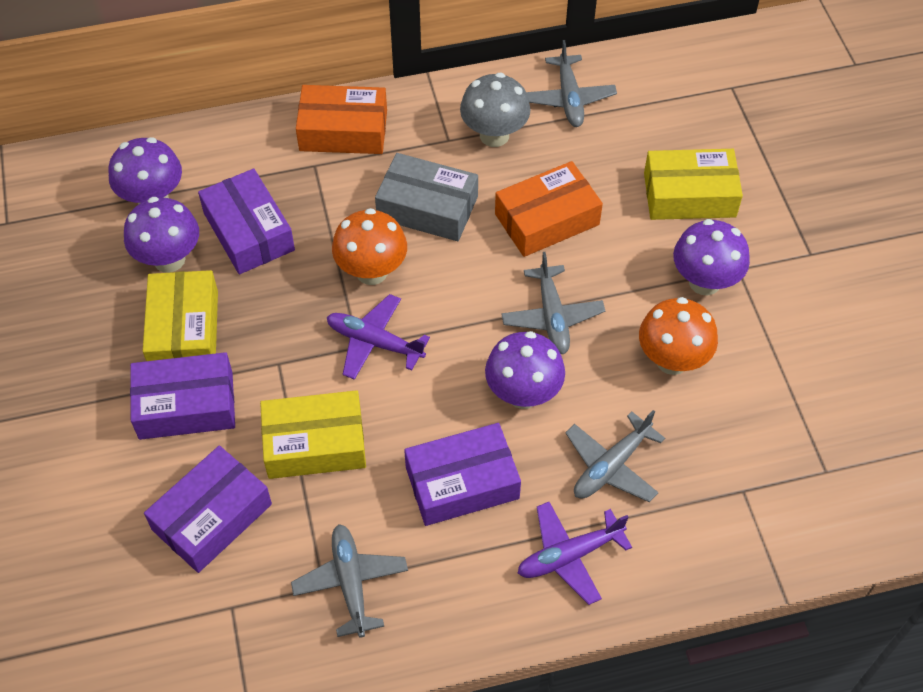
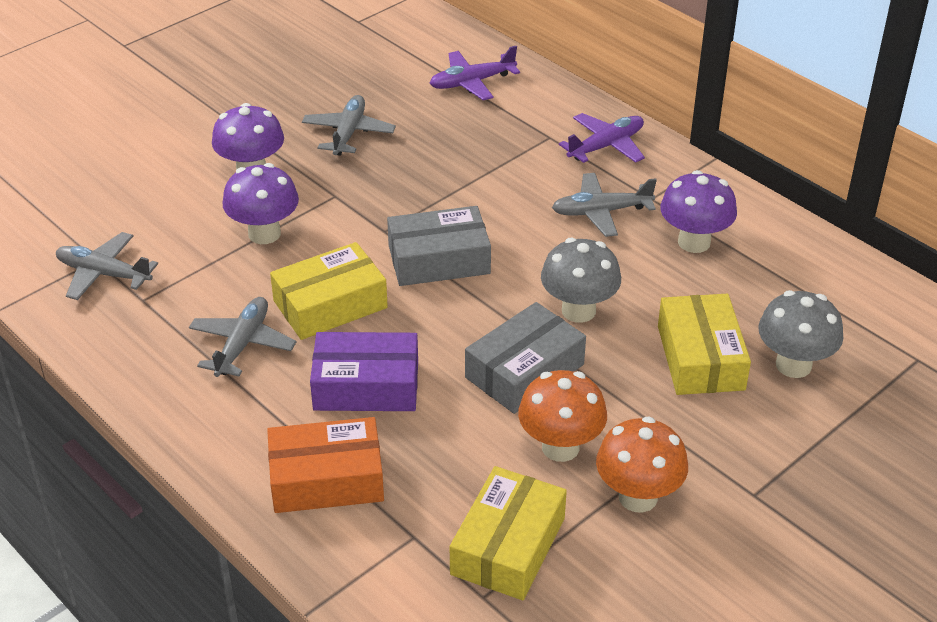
grey box: 1 -> 2
grey mushroom: 1 -> 2
orange box: 2 -> 1
purple box: 4 -> 1
purple mushroom: 4 -> 3

